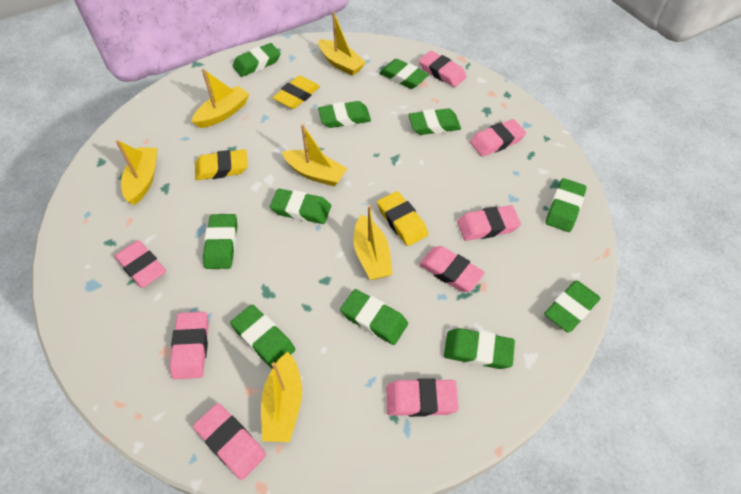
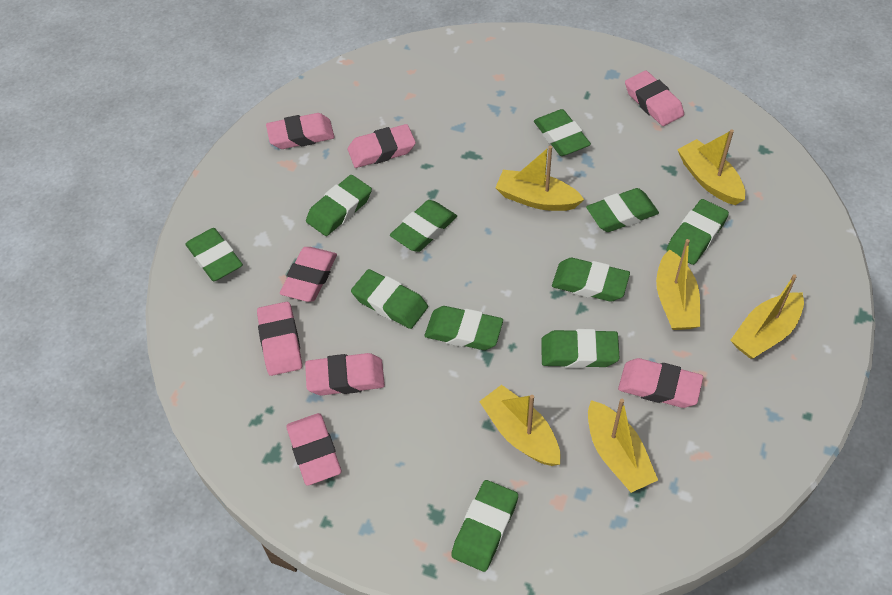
yellow eraser: 3 -> 0

